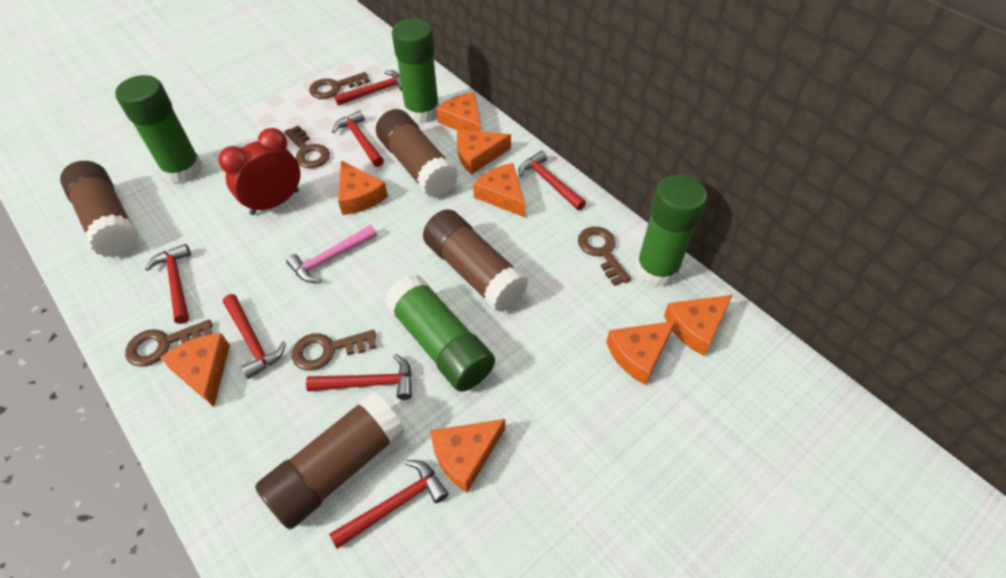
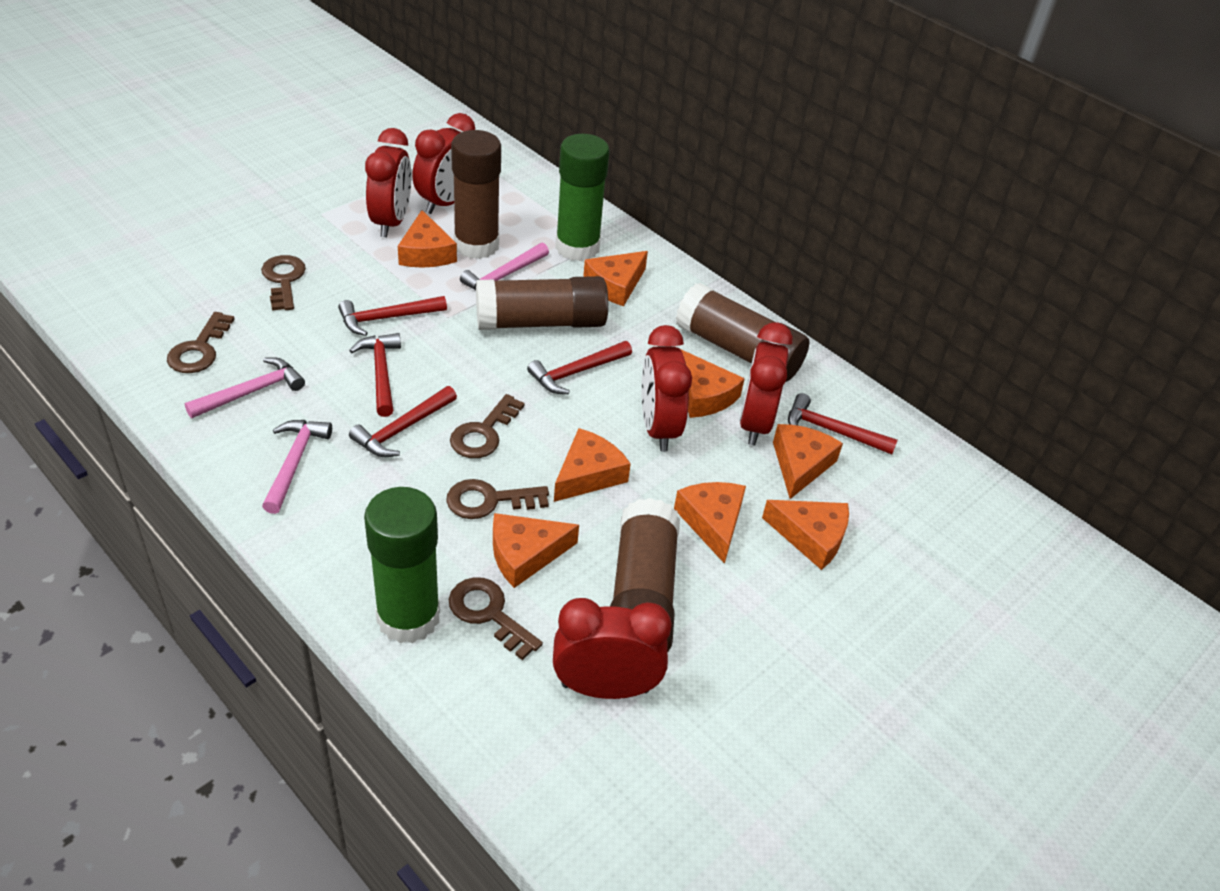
green glue stick: 4 -> 2
pink hammer: 1 -> 3
red clock: 1 -> 5
red hammer: 7 -> 5

